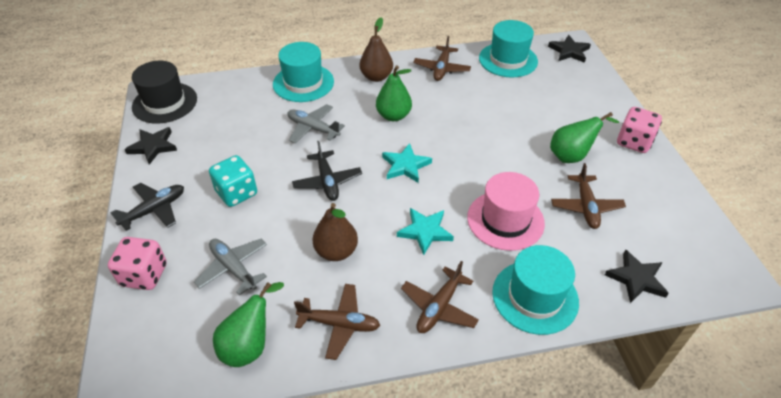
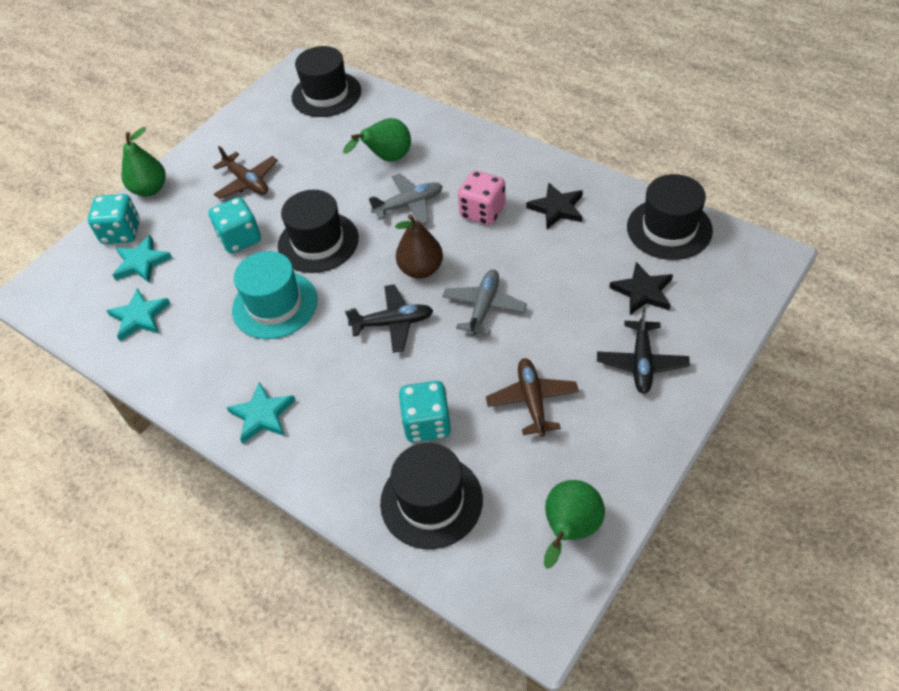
black hat: 1 -> 4
black star: 3 -> 2
brown pear: 2 -> 1
brown plane: 4 -> 2
pink dice: 2 -> 1
pink hat: 1 -> 0
turquoise dice: 1 -> 3
turquoise hat: 3 -> 1
turquoise star: 2 -> 3

